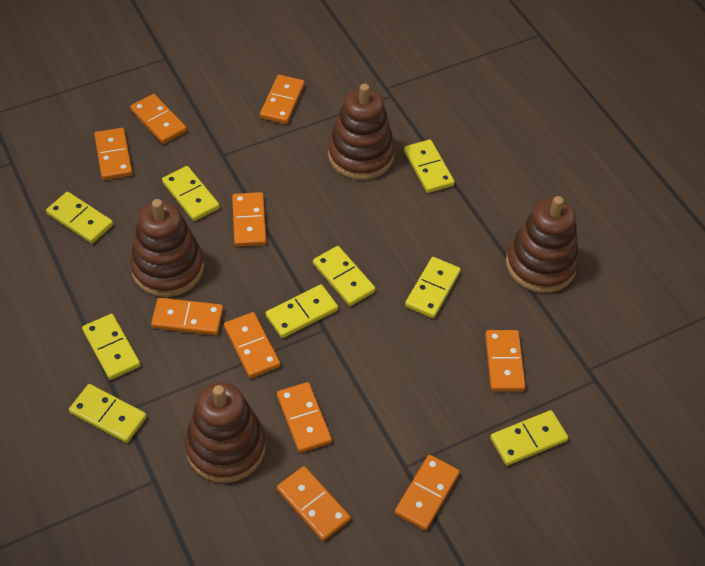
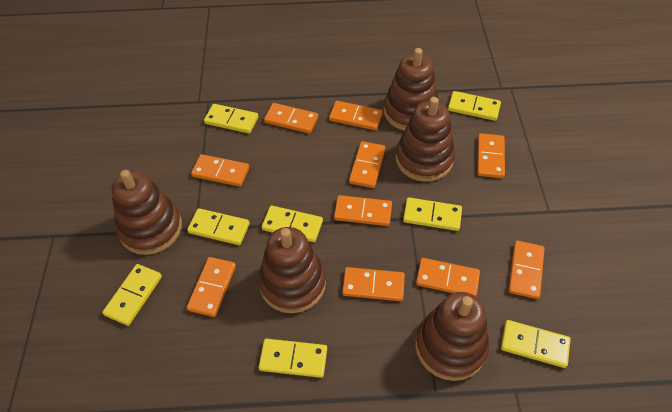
brown stacking toy: 4 -> 5
yellow domino: 9 -> 8

